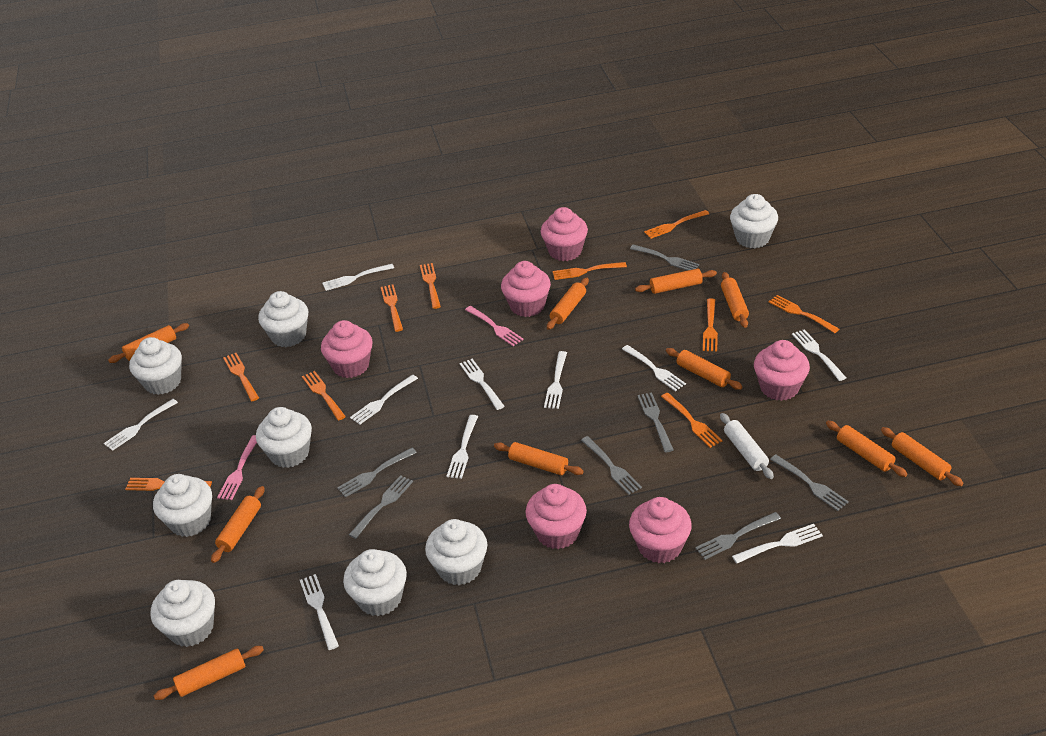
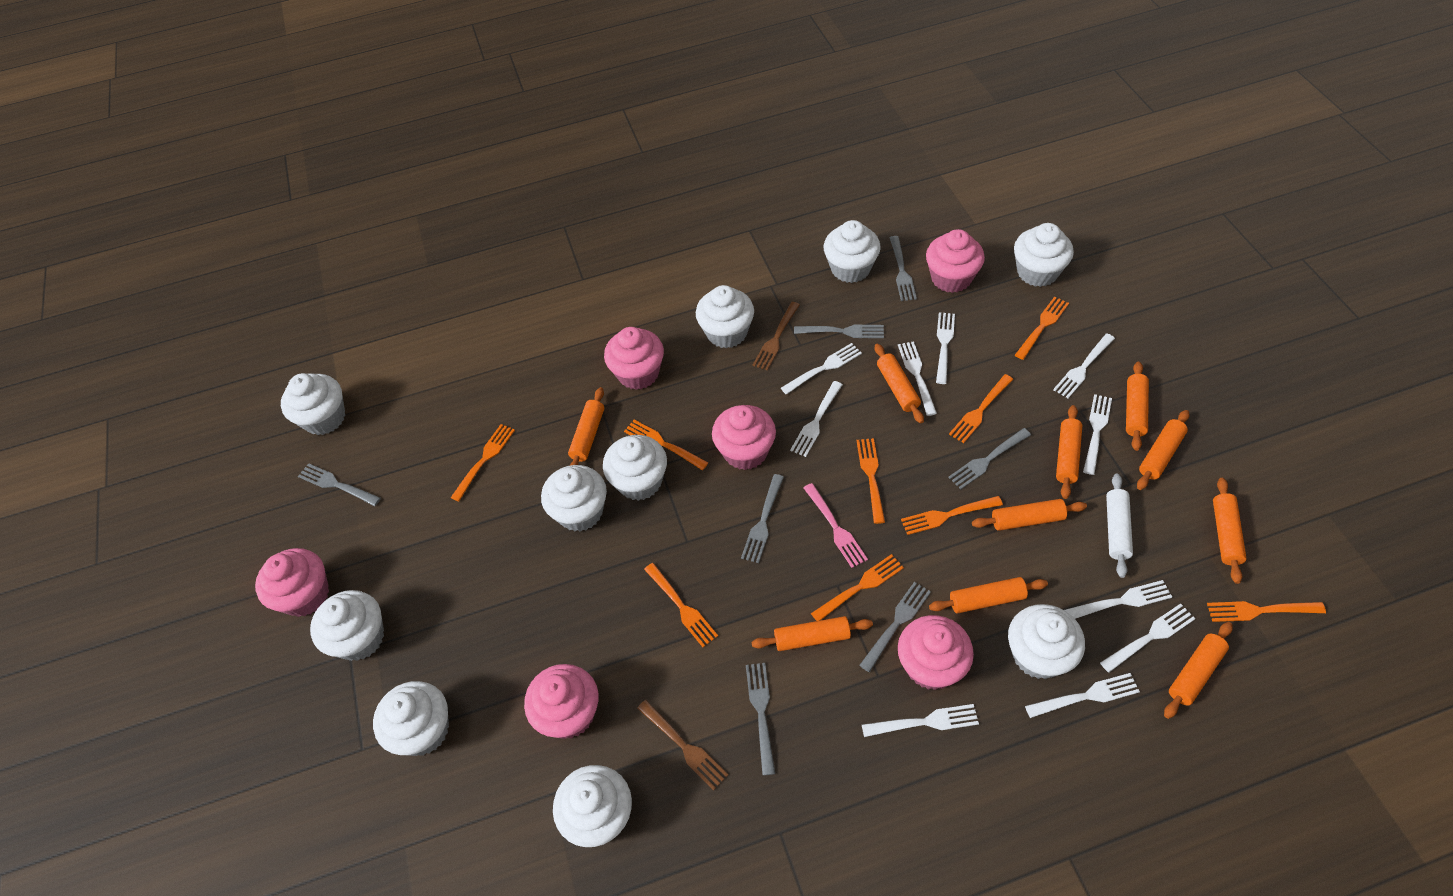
brown fork: 0 -> 2
orange fork: 10 -> 9
pink fork: 2 -> 1
white cupcake: 8 -> 10

